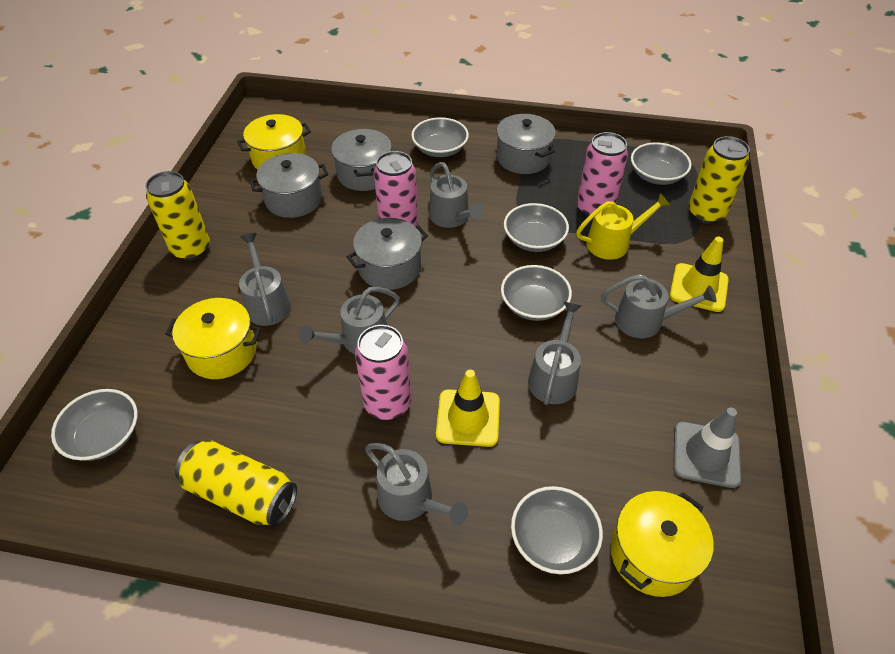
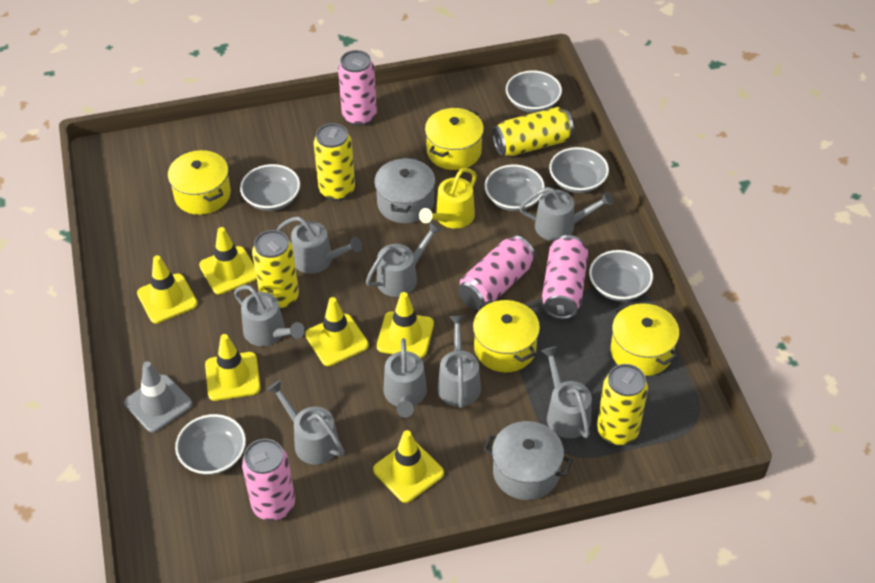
grey pot: 4 -> 2
grey watering can: 6 -> 8
pink can: 3 -> 4
yellow can: 3 -> 4
yellow pot: 3 -> 4
yellow traffic cone: 2 -> 6

